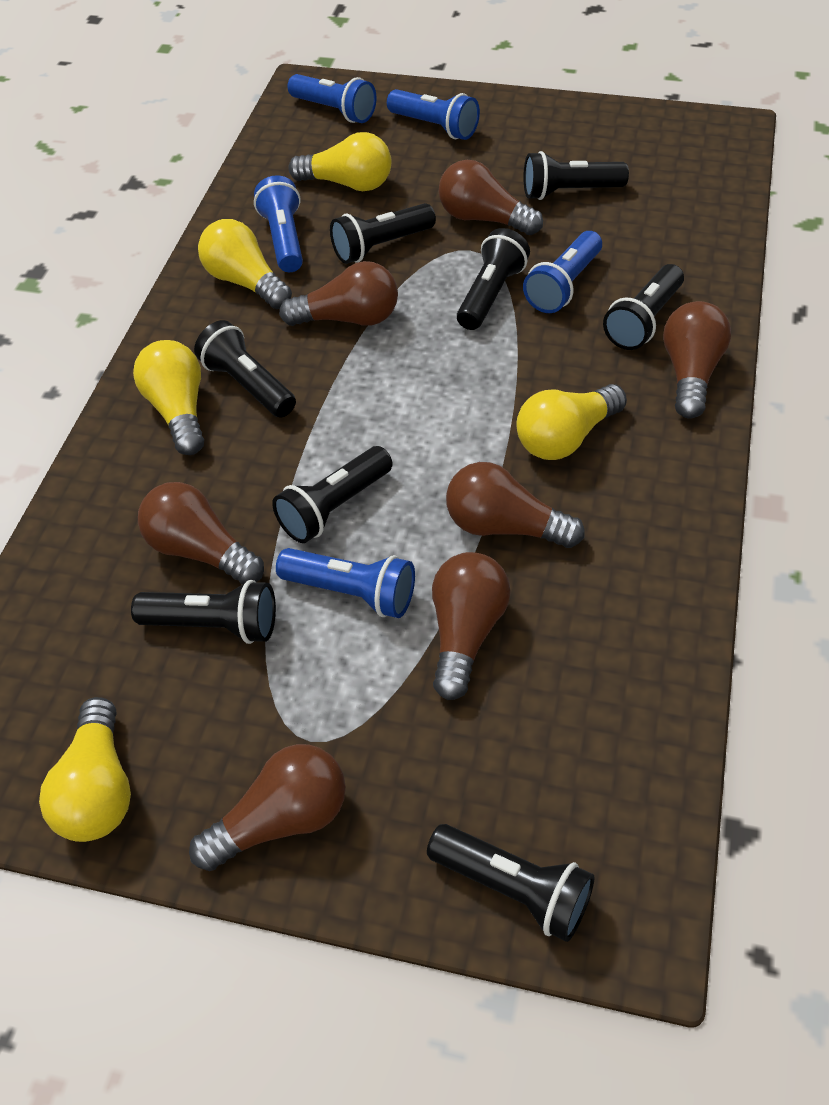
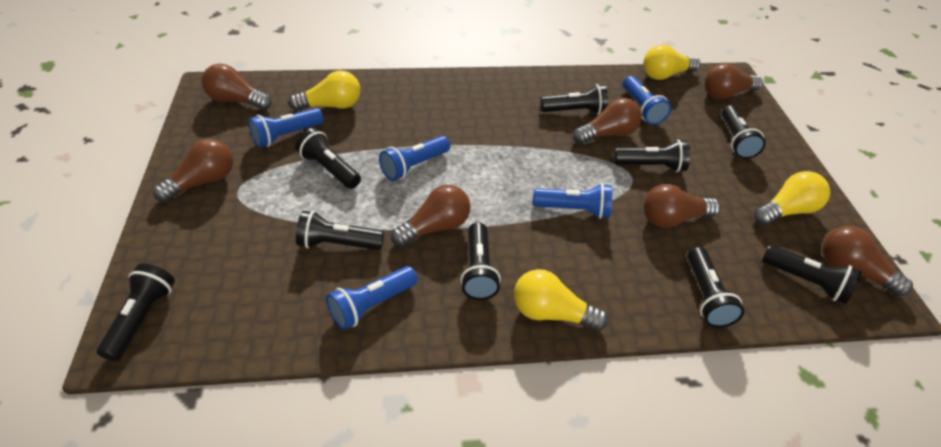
black flashlight: 8 -> 9
yellow light bulb: 5 -> 4

